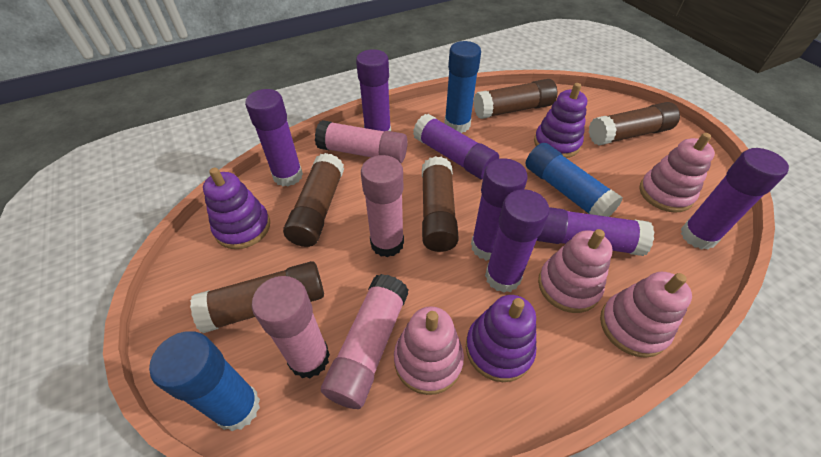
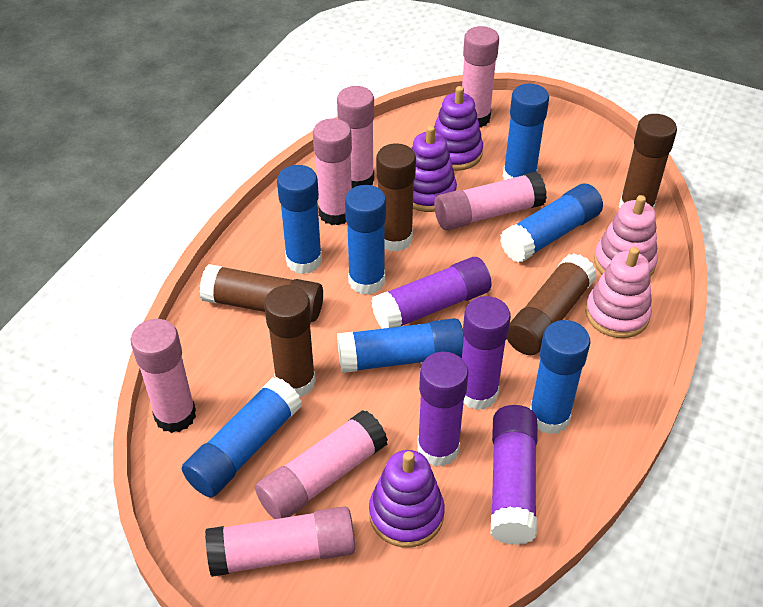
blue glue stick: 3 -> 7
pink glue stick: 4 -> 7
pink stacking toy: 4 -> 2
purple glue stick: 7 -> 4

